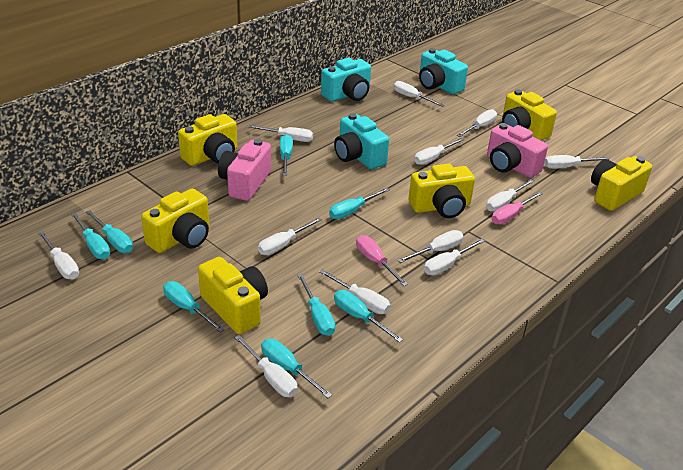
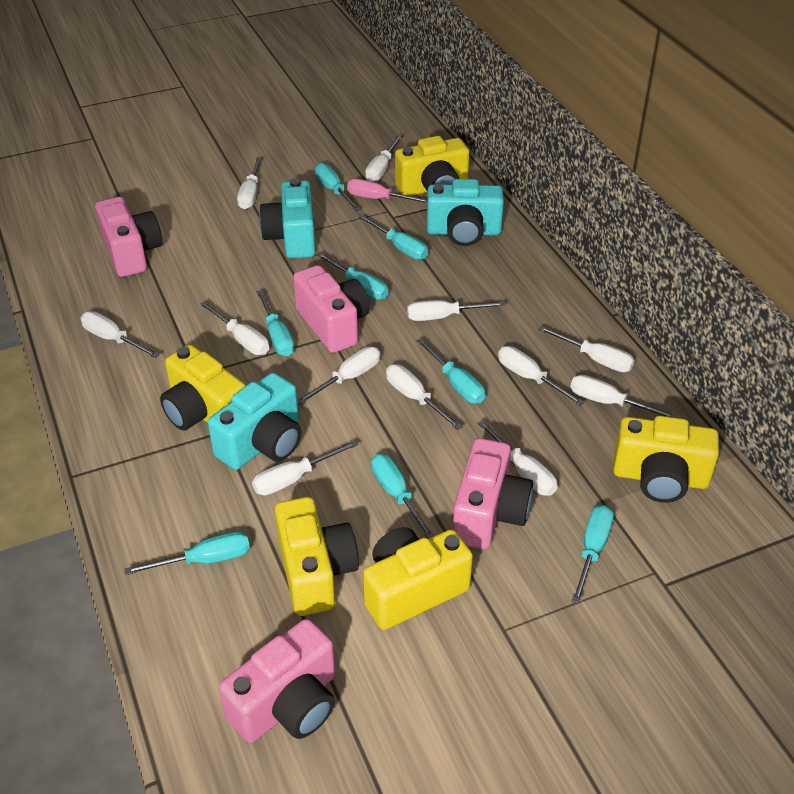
pink camera: 2 -> 4
pink screwdriver: 2 -> 1
yellow camera: 6 -> 5

